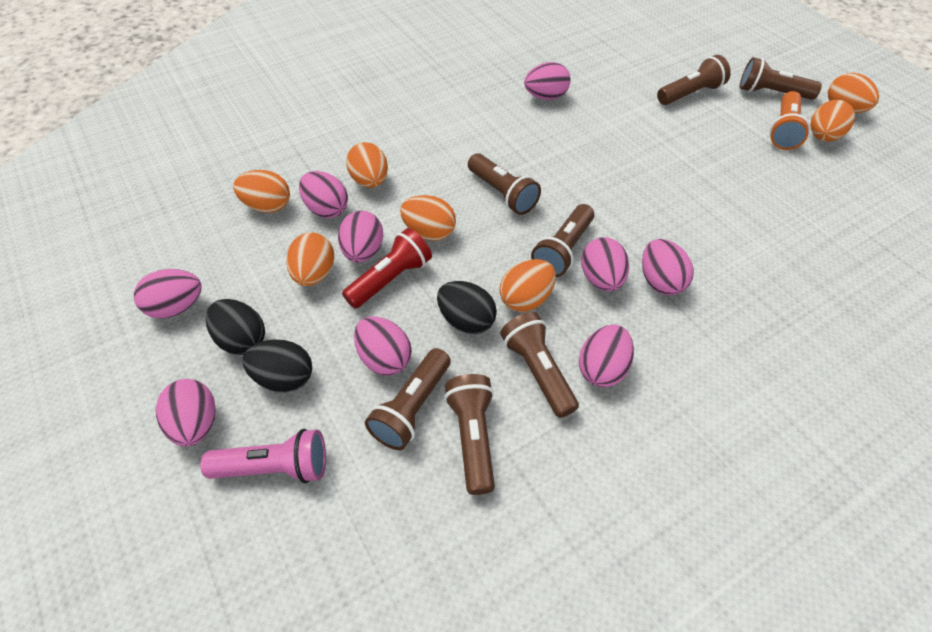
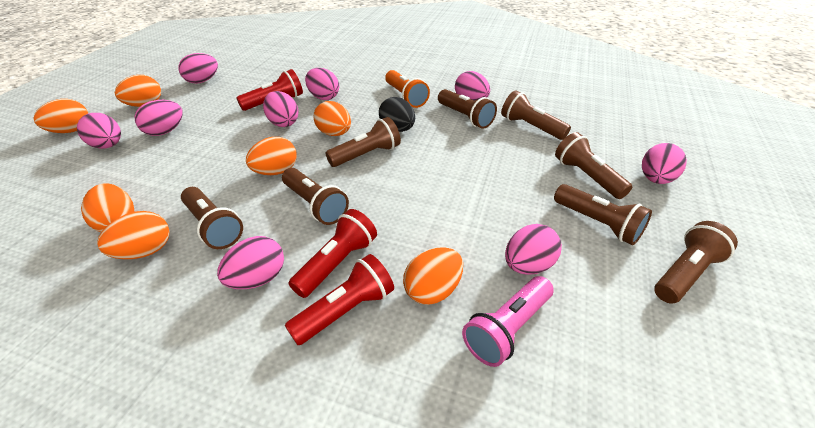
black egg: 3 -> 1
brown flashlight: 7 -> 8
red flashlight: 1 -> 3

